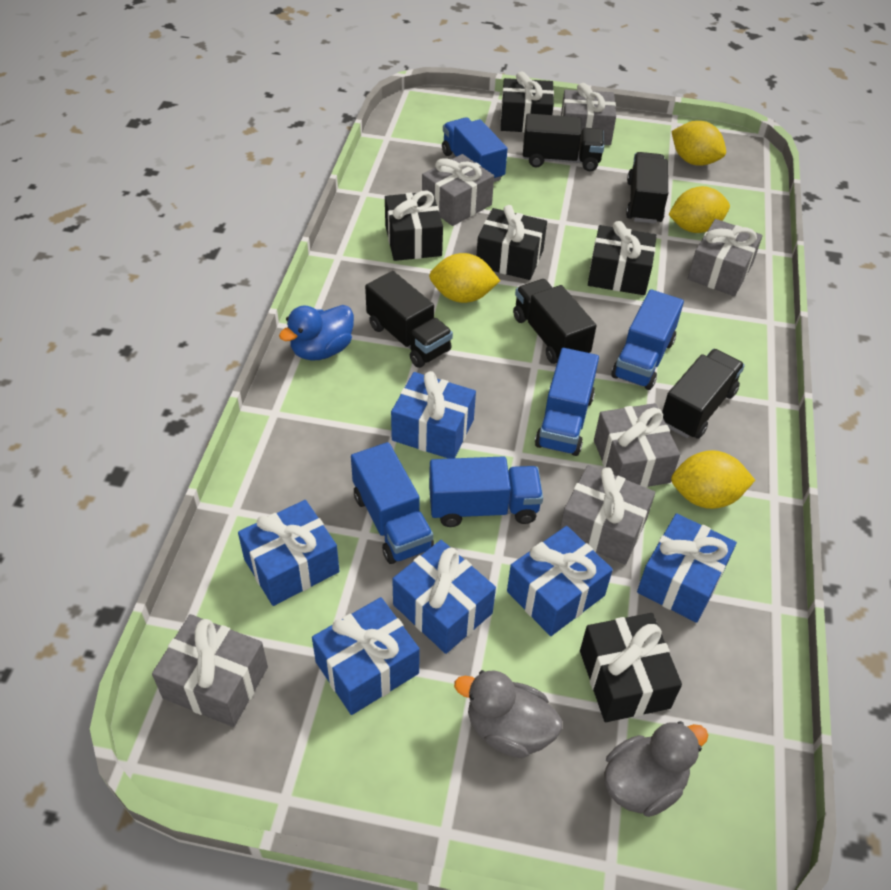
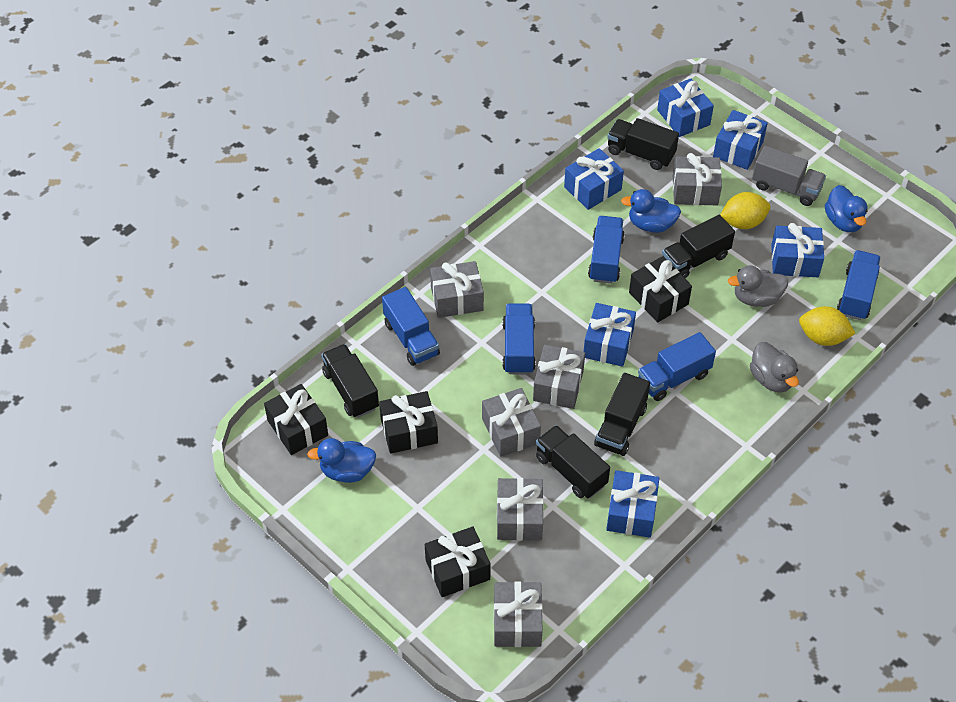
black gift: 5 -> 4
blue duck: 1 -> 3
grey truck: 0 -> 1
yellow lemon: 4 -> 2

